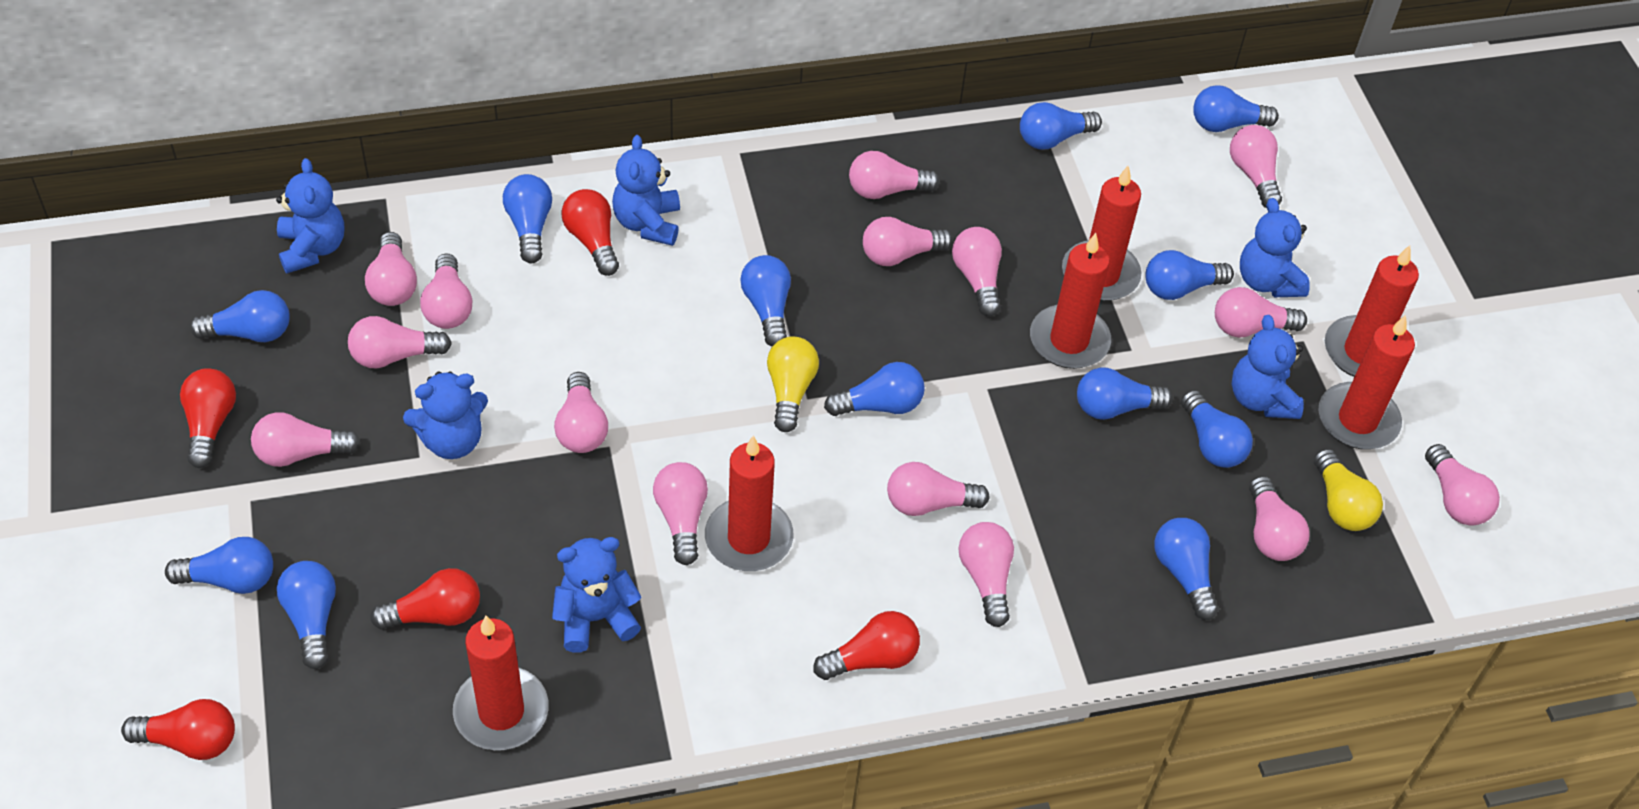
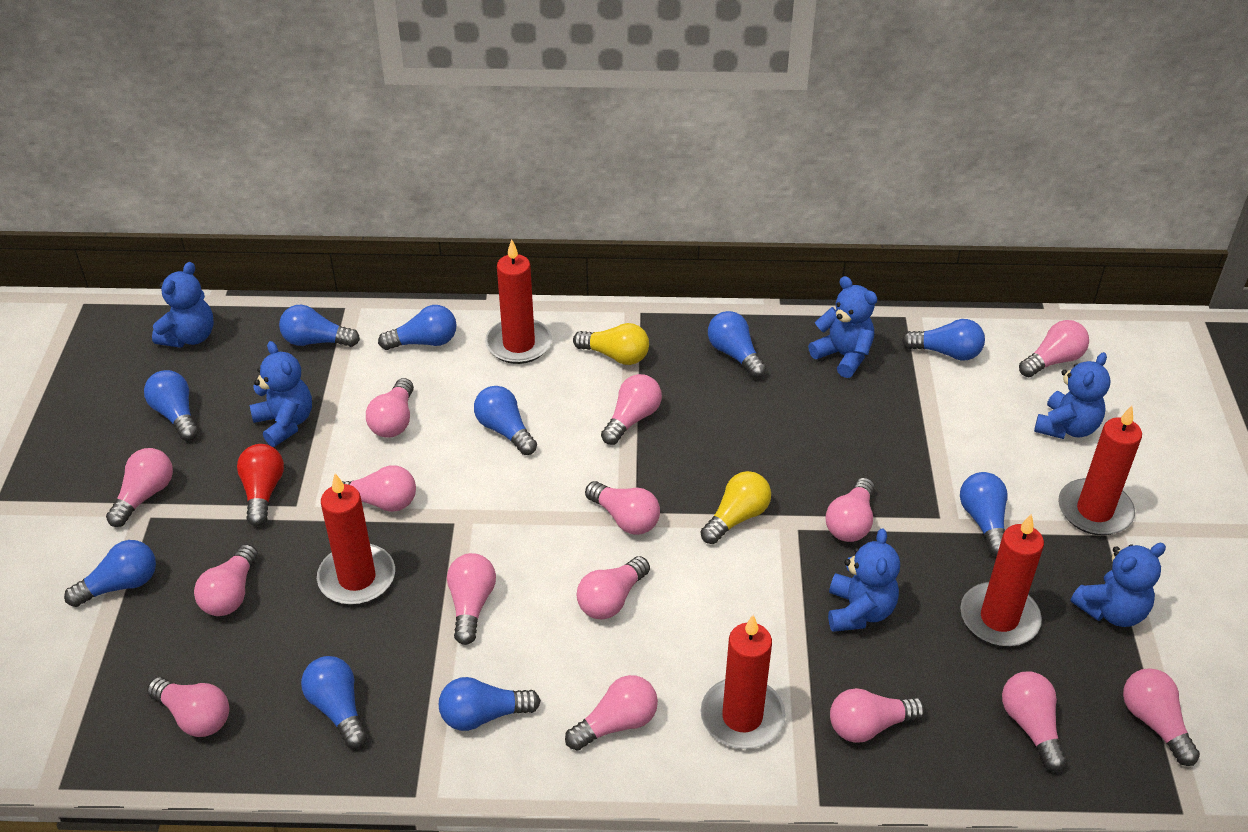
blue light bulb: 12 -> 10
red candle: 6 -> 5
red light bulb: 5 -> 1

